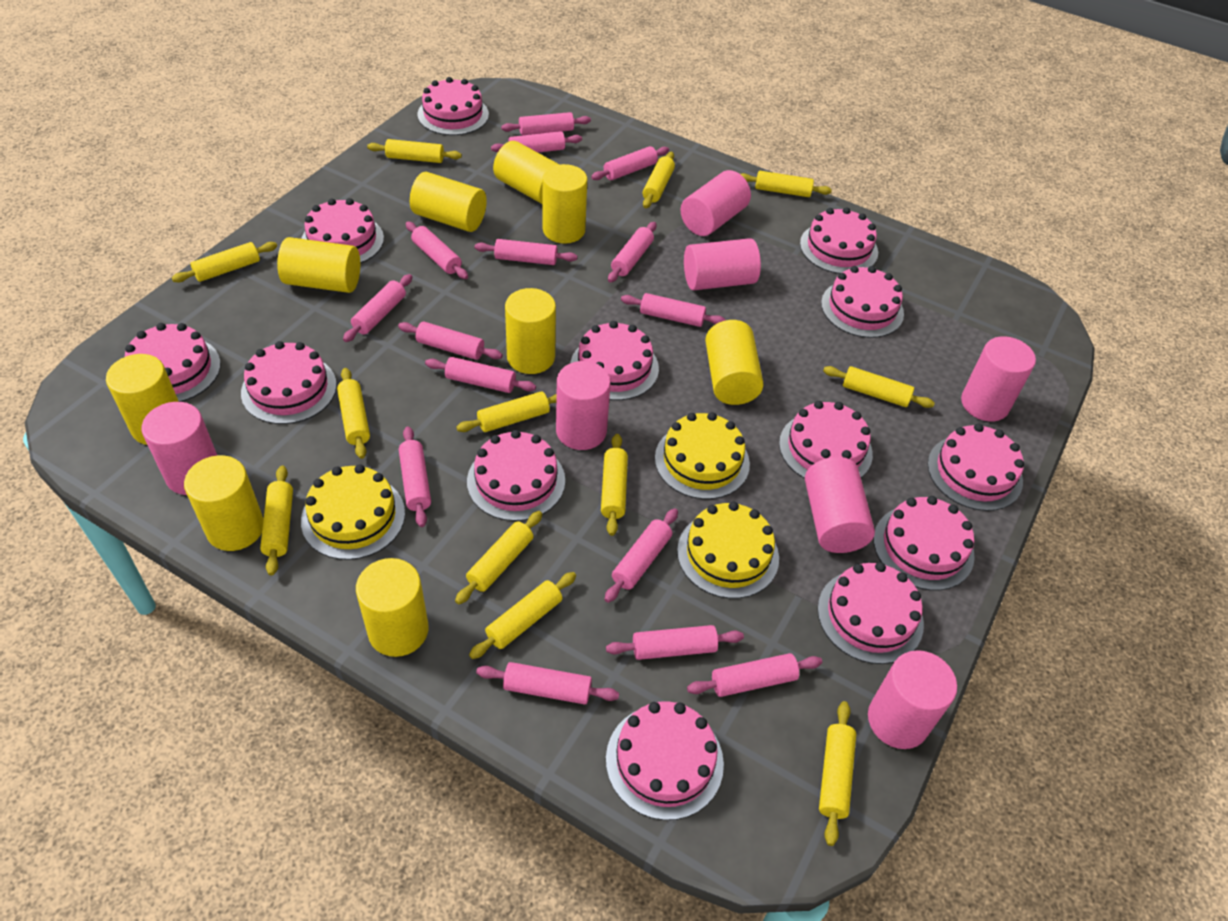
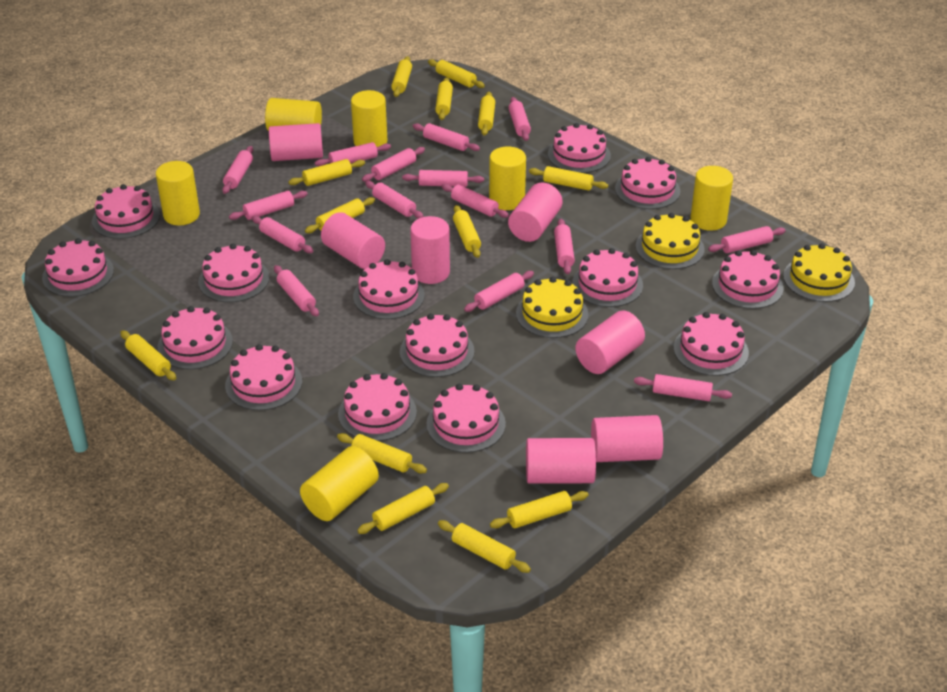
pink cake: 13 -> 14
yellow cylinder: 9 -> 6
yellow rolling pin: 12 -> 13

